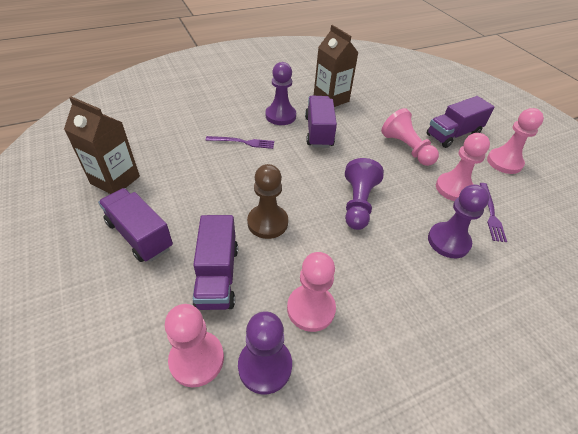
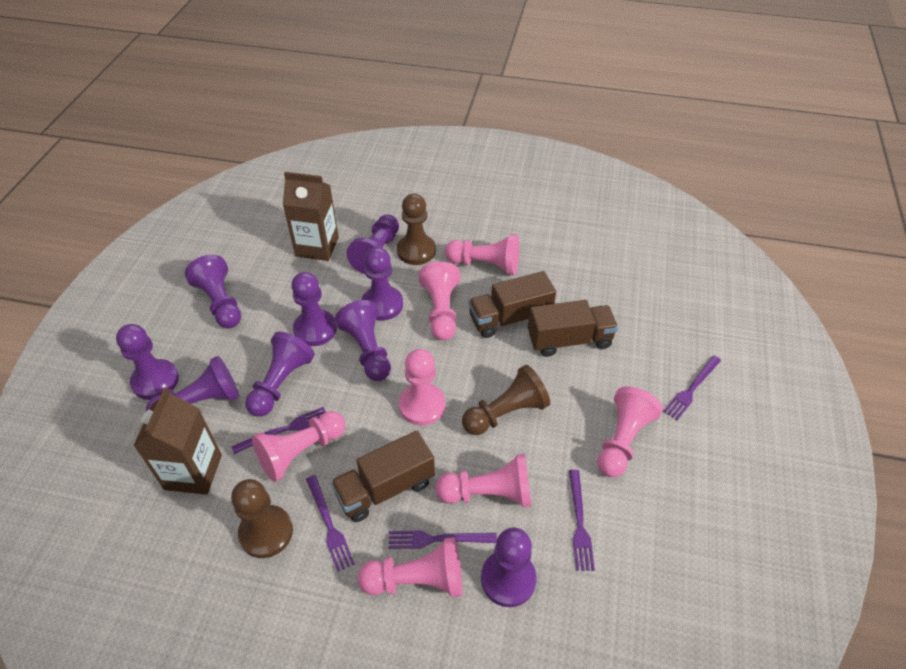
brown pawn: 1 -> 3
brown truck: 0 -> 3
pink pawn: 5 -> 7
purple fork: 2 -> 5
purple pawn: 4 -> 9
purple truck: 4 -> 0

